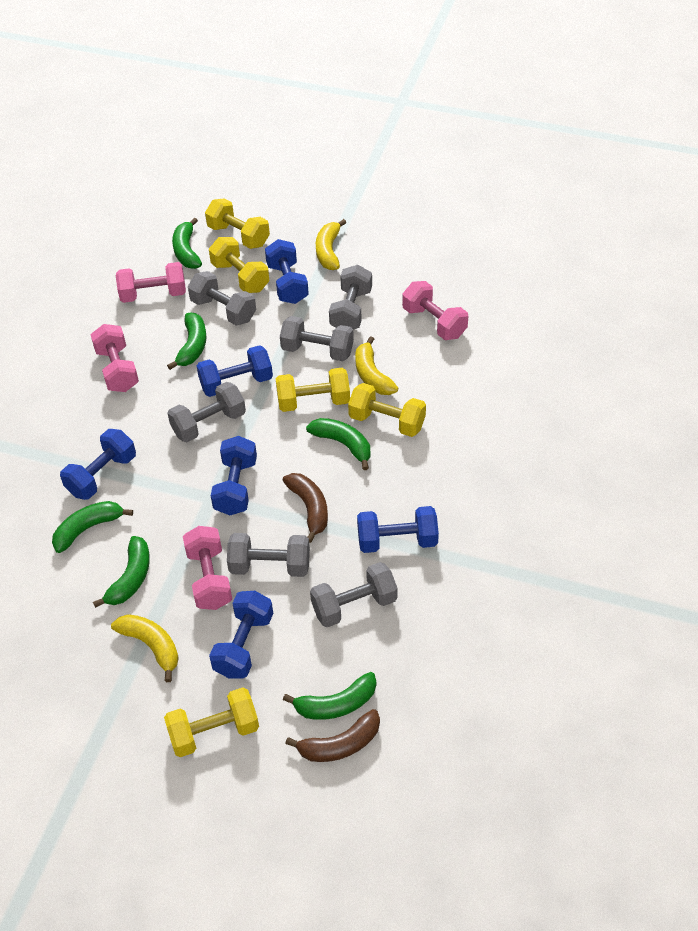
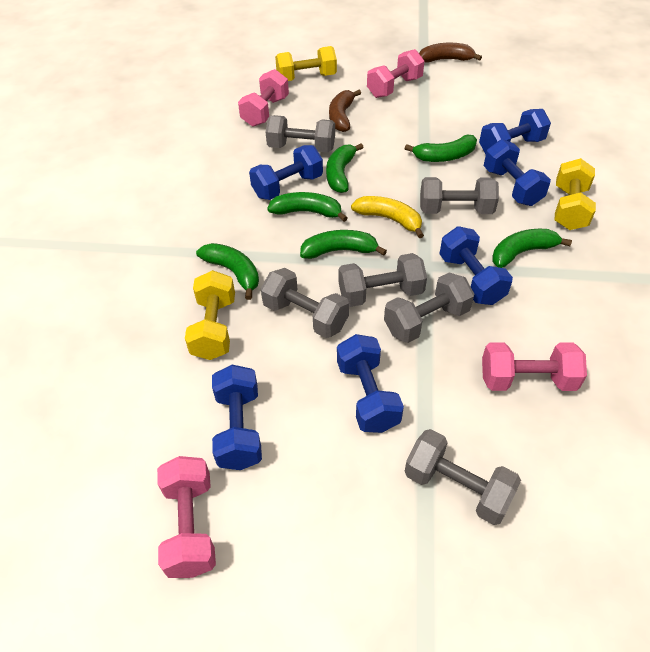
yellow banana: 3 -> 1
yellow dumbbell: 5 -> 3

